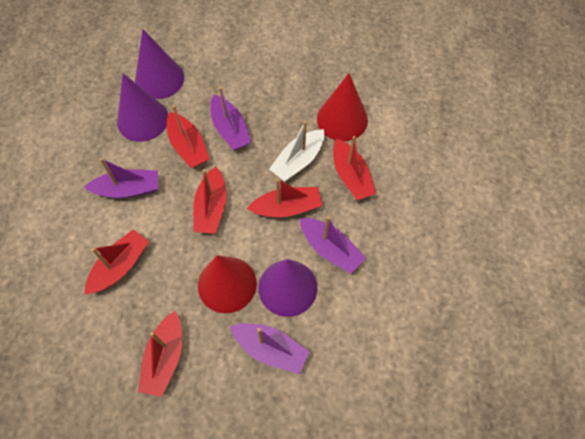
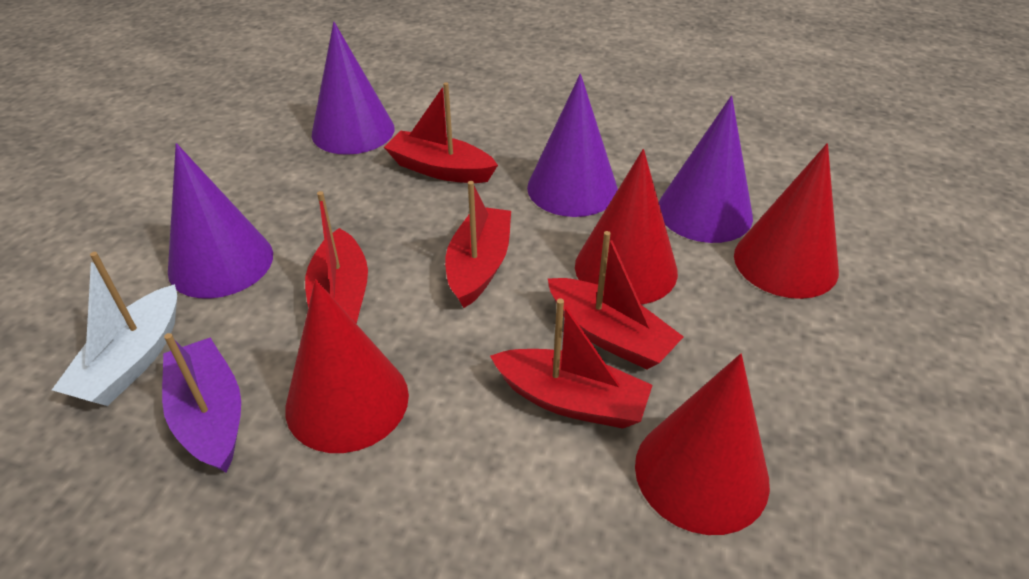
purple boat: 4 -> 1
purple cone: 3 -> 4
red boat: 6 -> 5
red cone: 2 -> 4

